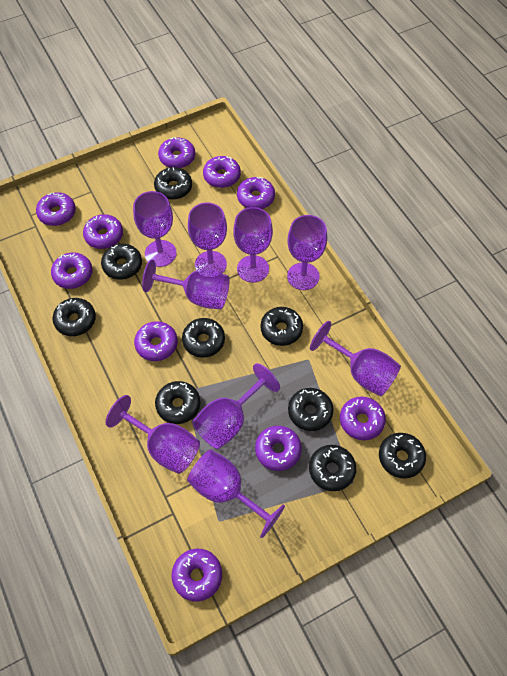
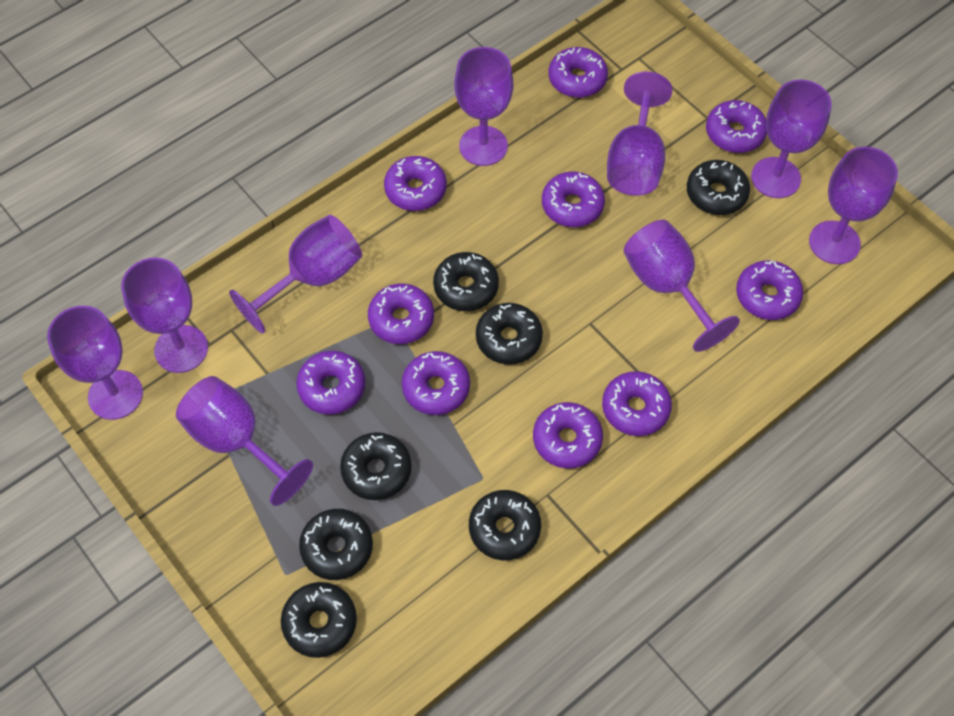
black donut: 9 -> 7

